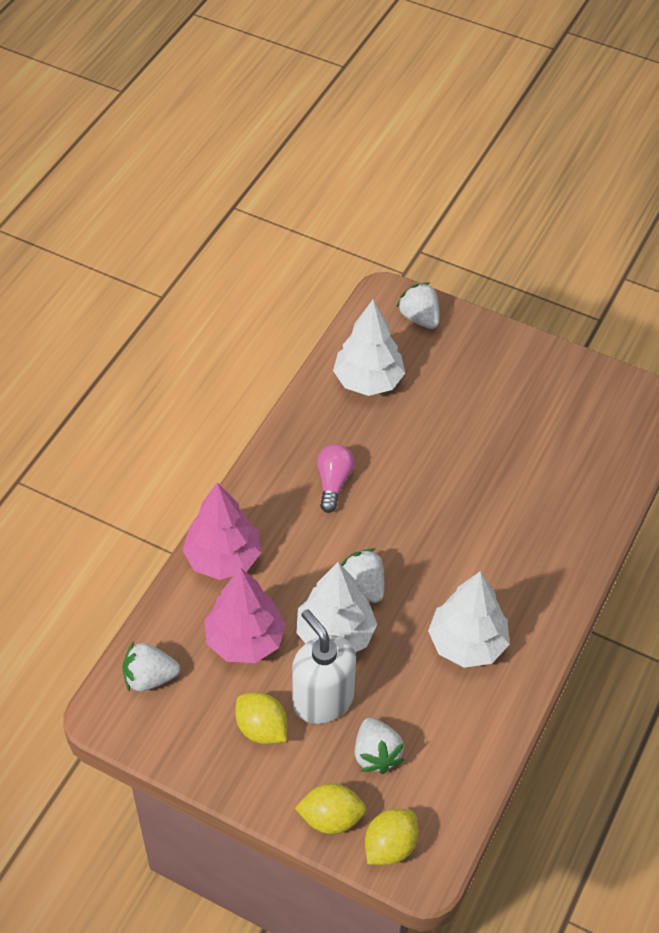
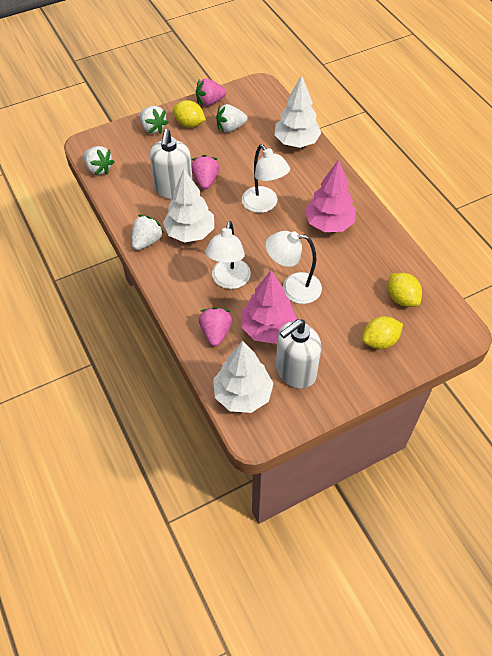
pink light bulb: 1 -> 0
pink strawberry: 0 -> 3
white lamp: 0 -> 3
white soap dispenser: 1 -> 2

